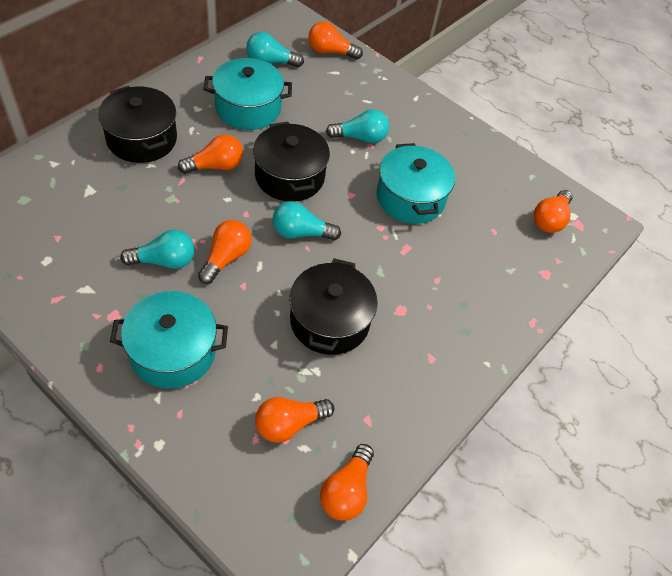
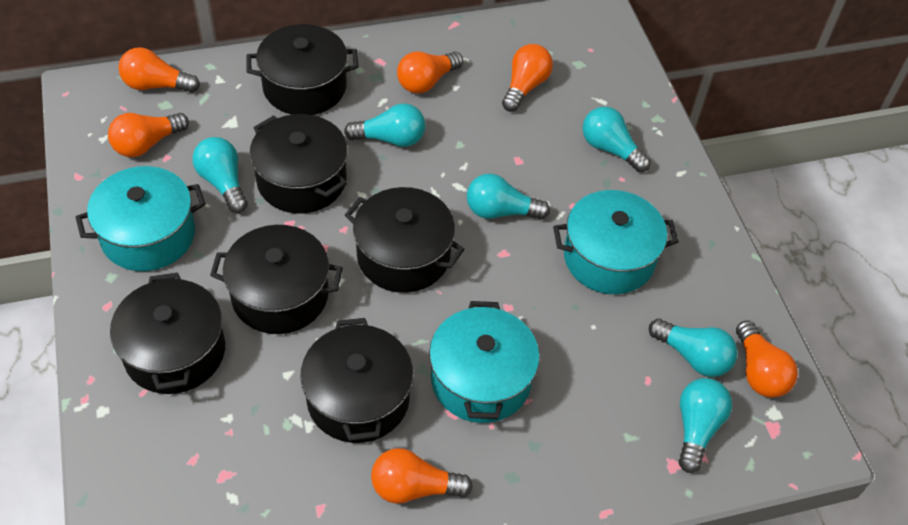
black pot: 3 -> 6
turquoise light bulb: 4 -> 6

